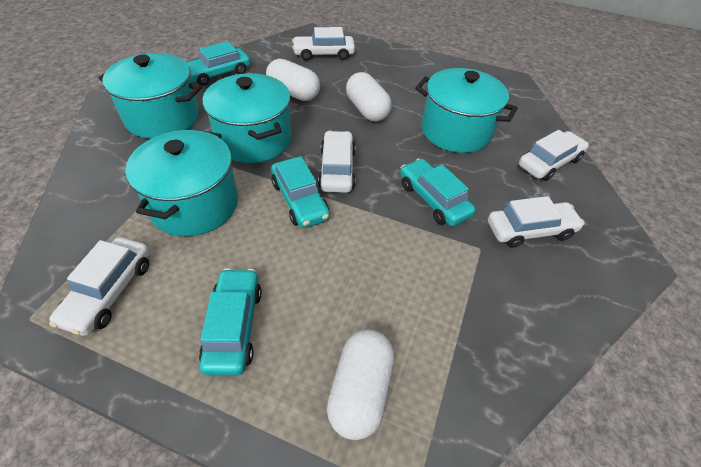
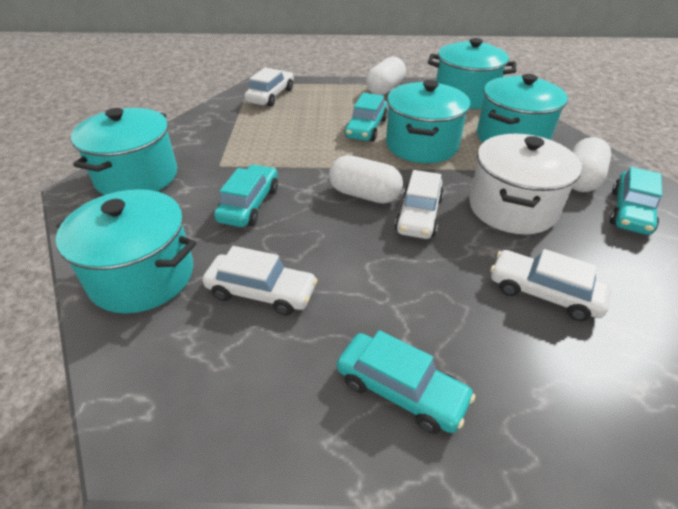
turquoise pot: 4 -> 5
white car: 5 -> 4
white pot: 0 -> 1

